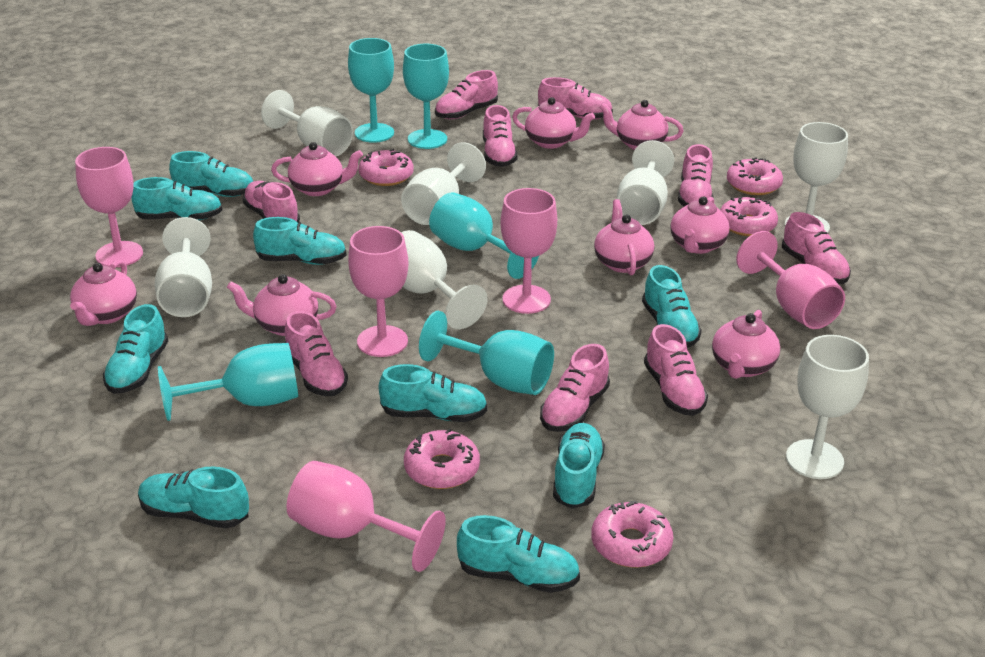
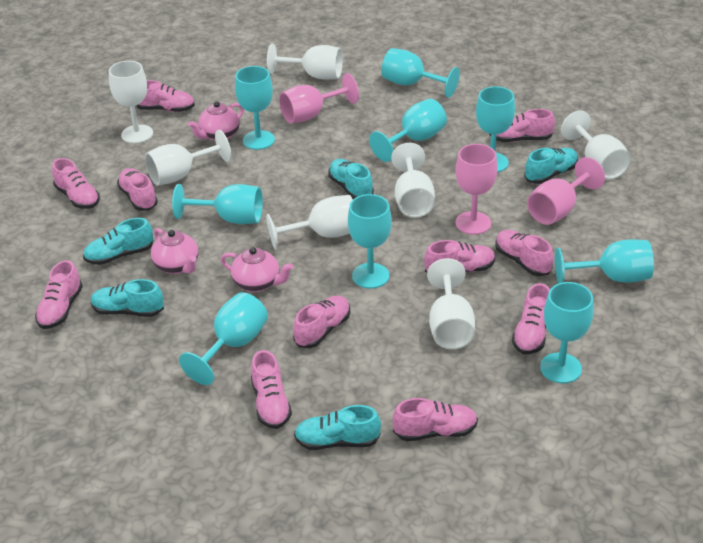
pink donut: 5 -> 0
pink goblet: 5 -> 3
pink shoe: 9 -> 11
pink teapot: 8 -> 3
turquoise goblet: 5 -> 9
turquoise shoe: 9 -> 5

